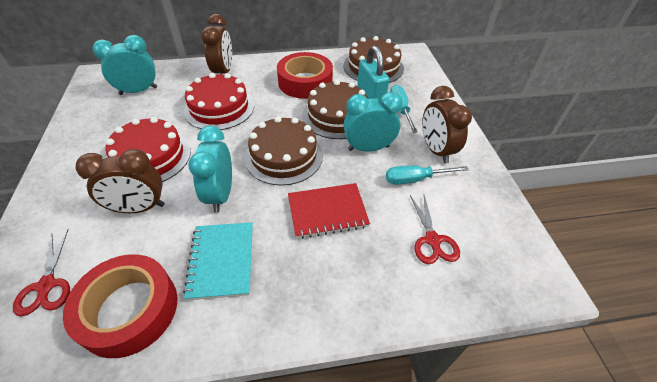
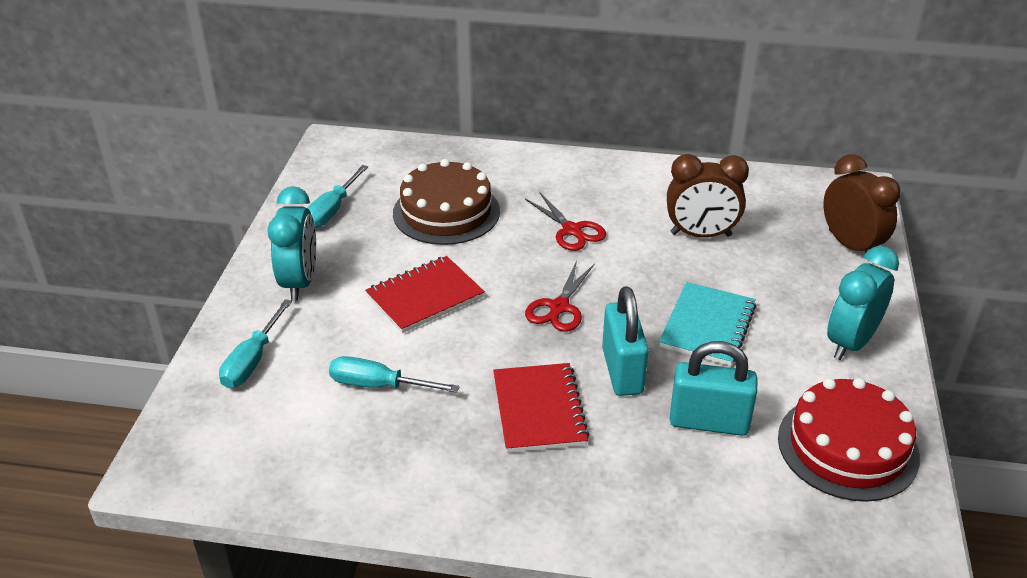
brown cake: 3 -> 1
brown clock: 3 -> 2
red cake: 2 -> 1
red notebook: 1 -> 2
red tape: 2 -> 0
turquoise clock: 3 -> 2
turquoise padlock: 1 -> 2
turquoise screwdriver: 2 -> 3

